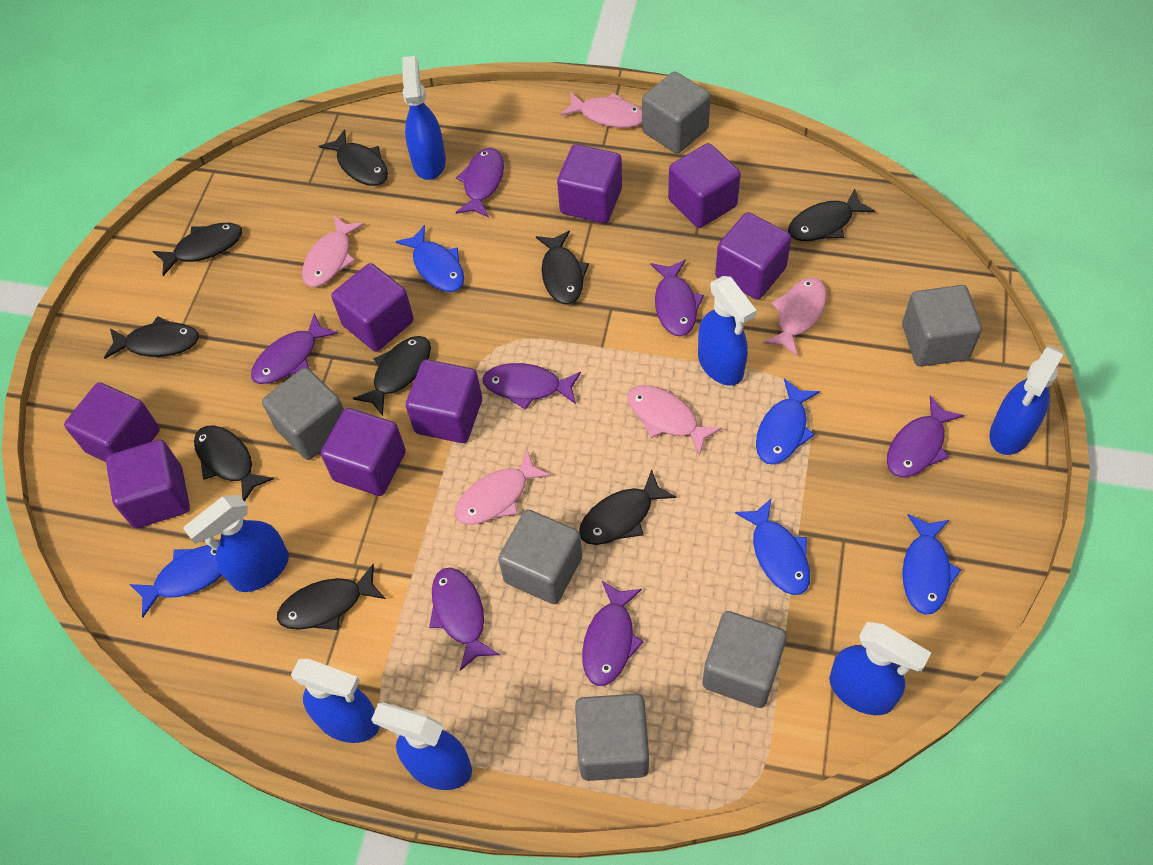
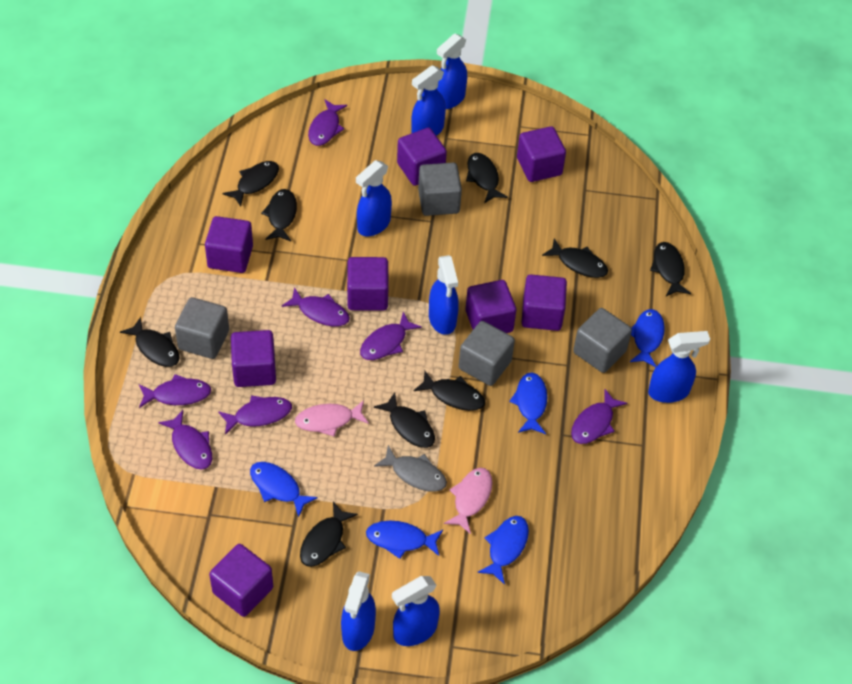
grey cube: 6 -> 4
grey fish: 0 -> 1
pink fish: 5 -> 2

